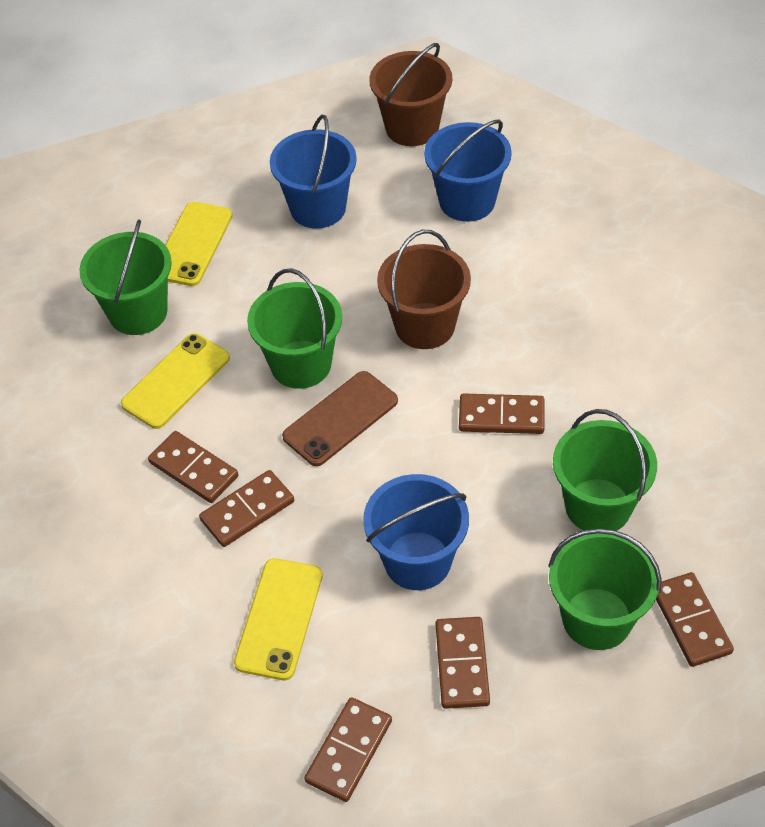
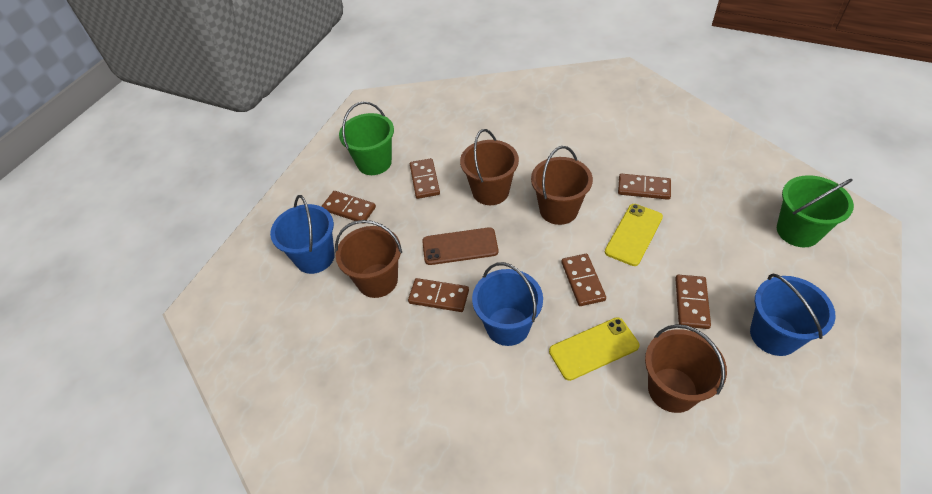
brown bucket: 2 -> 4
green bucket: 4 -> 2
yellow phone: 3 -> 2

